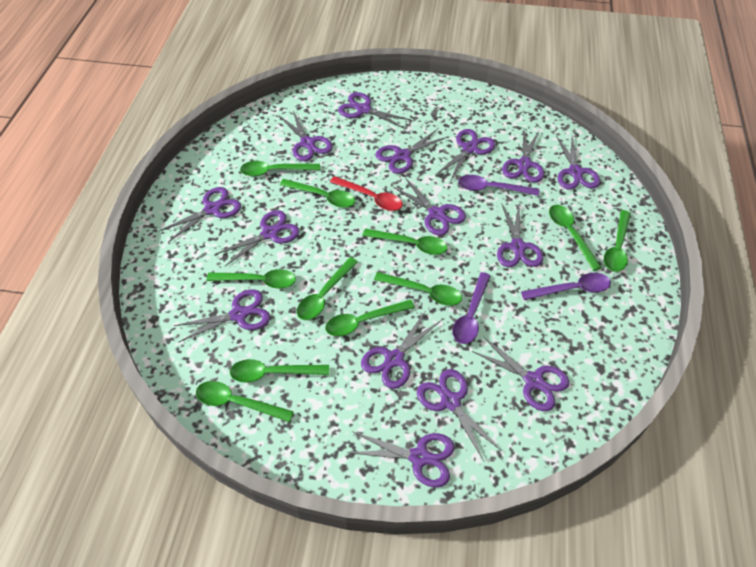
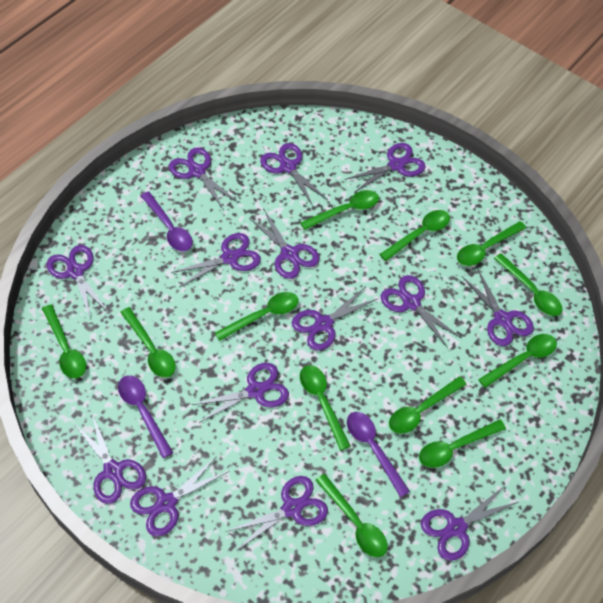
green spoon: 11 -> 12
purple scissors: 15 -> 14
red spoon: 1 -> 0

